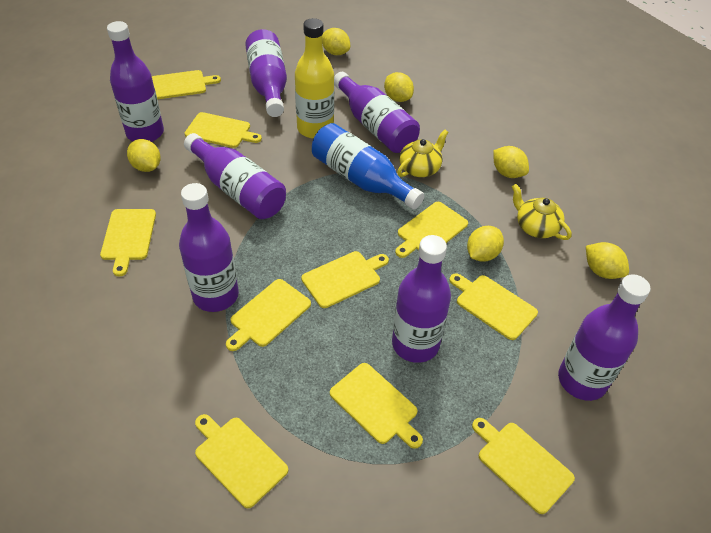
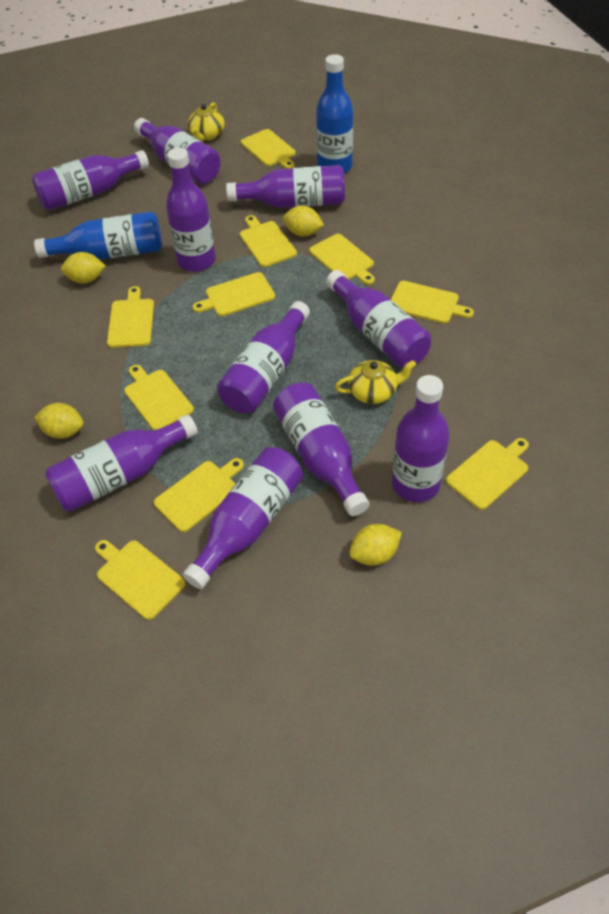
blue bottle: 1 -> 2
purple bottle: 7 -> 10
yellow bottle: 1 -> 0
yellow lemon: 6 -> 4

